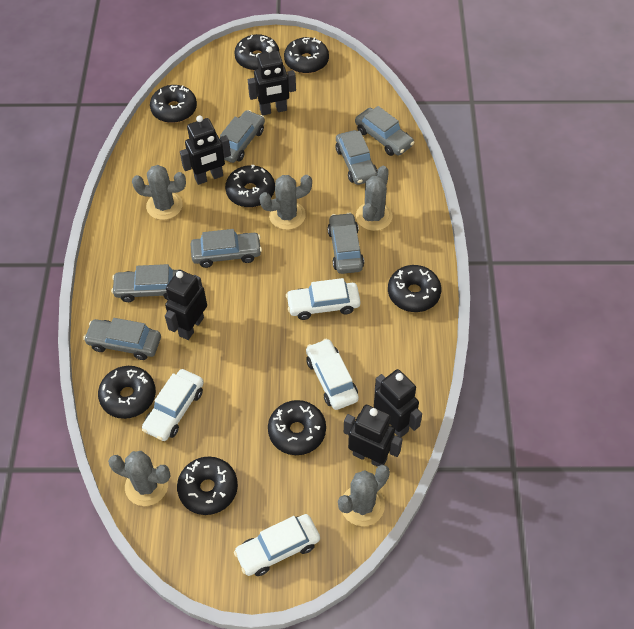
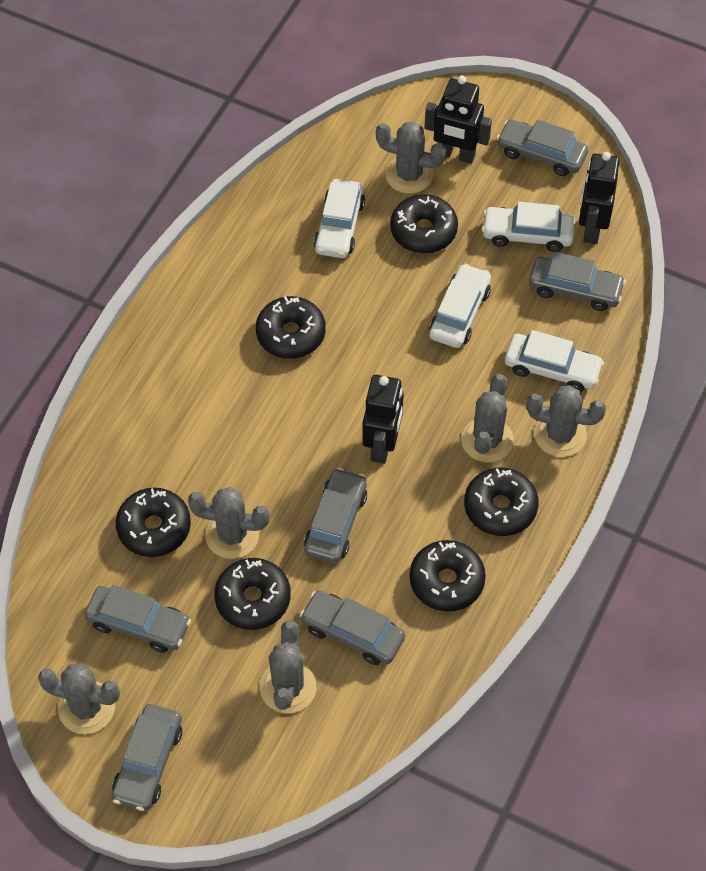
black donut: 8 -> 6
black robot: 5 -> 3
grey cactus: 5 -> 6
grey car: 7 -> 6

